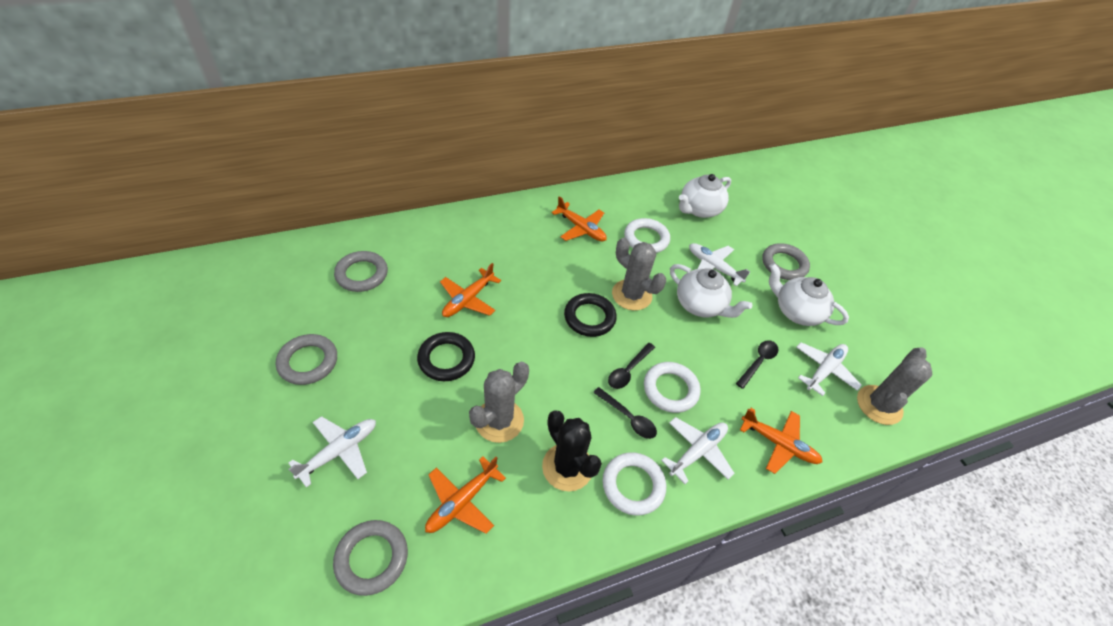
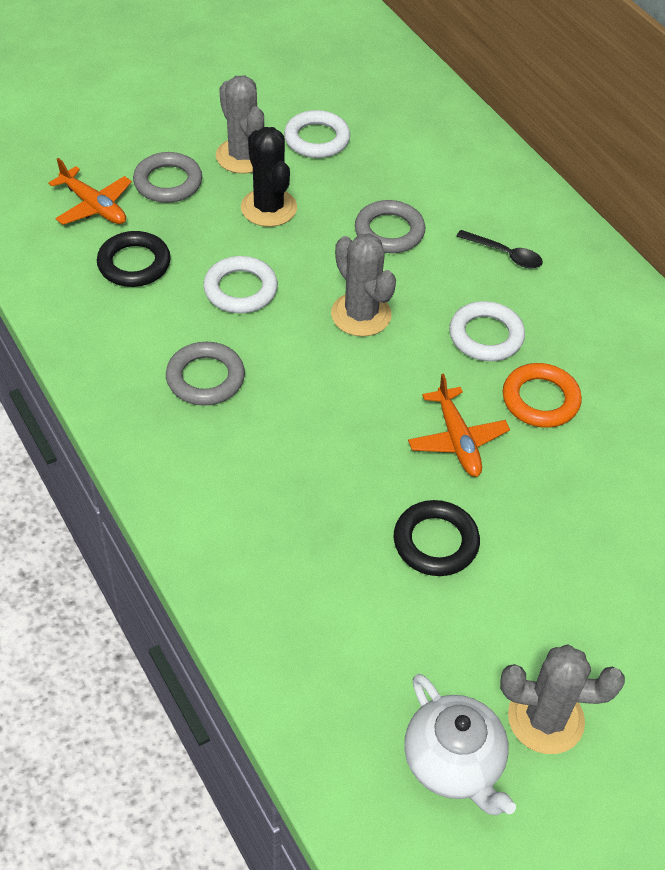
black spoon: 3 -> 1
grey ring: 4 -> 3
orange plane: 4 -> 2
orange ring: 0 -> 1
white plane: 4 -> 0
white teapot: 3 -> 1

